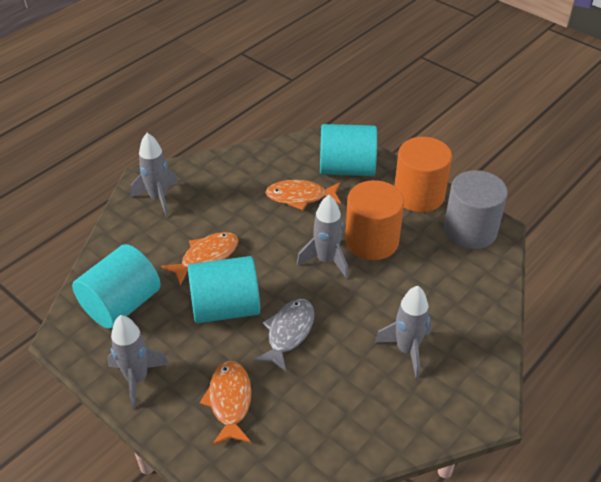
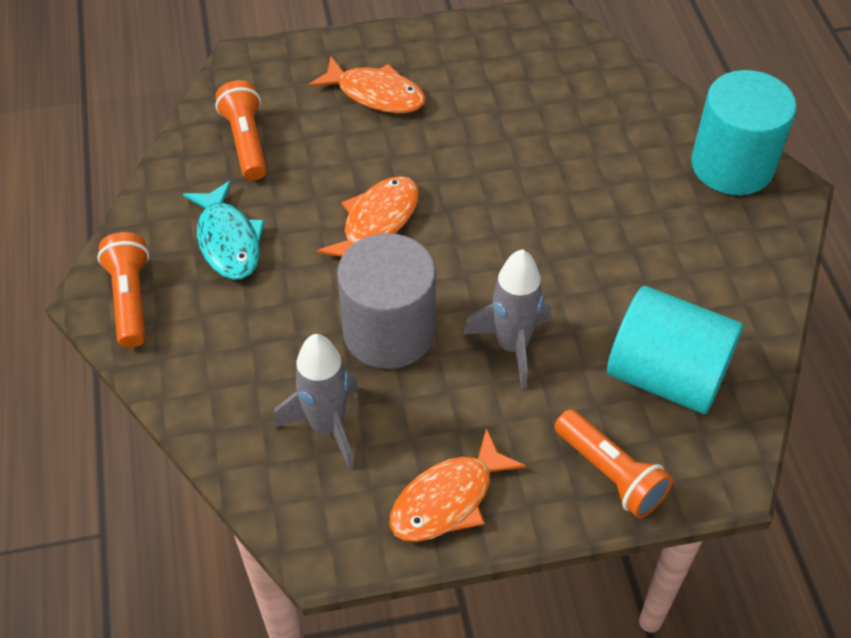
grey fish: 1 -> 0
grey rocket: 4 -> 2
orange cylinder: 2 -> 0
orange flashlight: 0 -> 3
turquoise cylinder: 3 -> 2
turquoise fish: 0 -> 1

